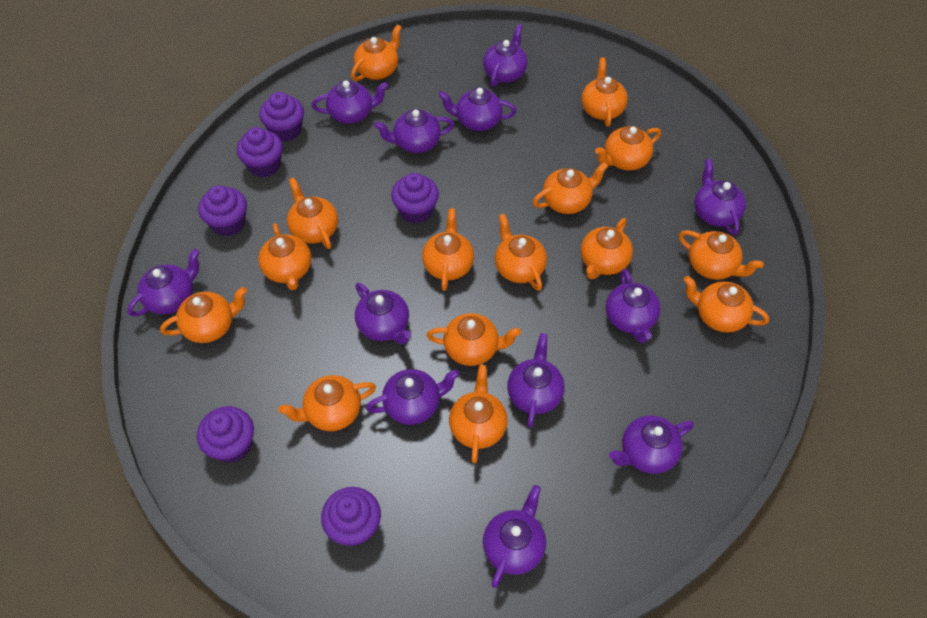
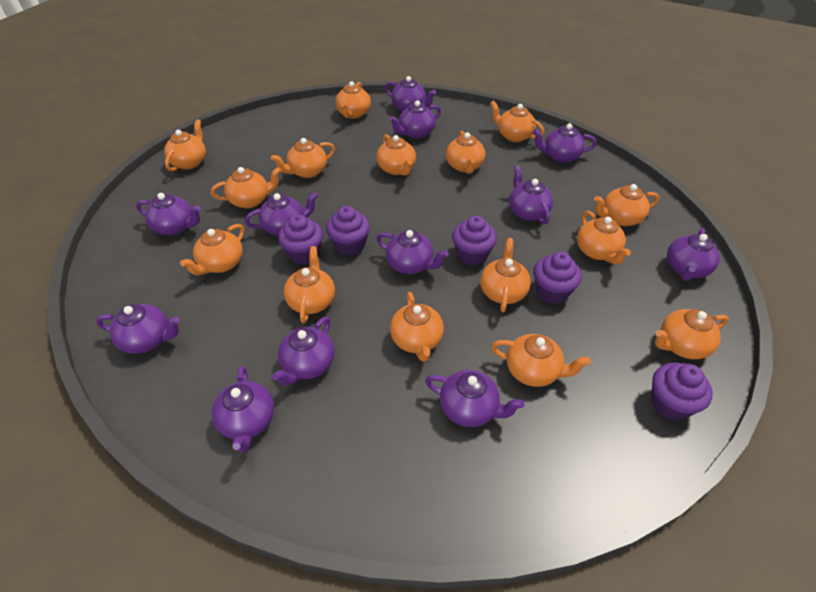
purple cupcake: 6 -> 5

